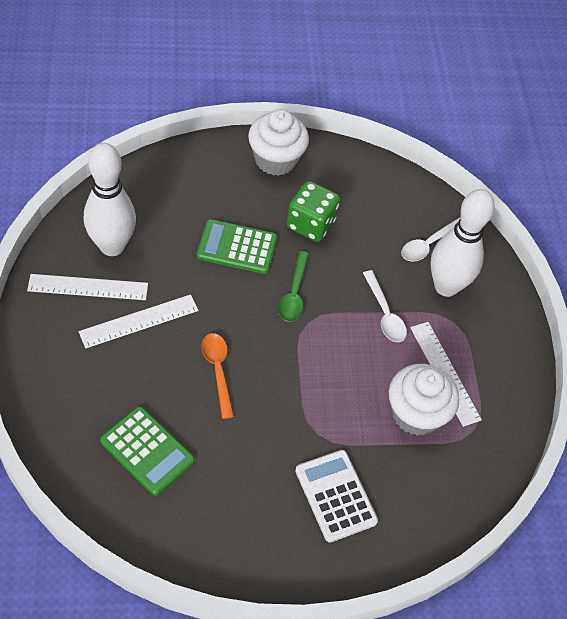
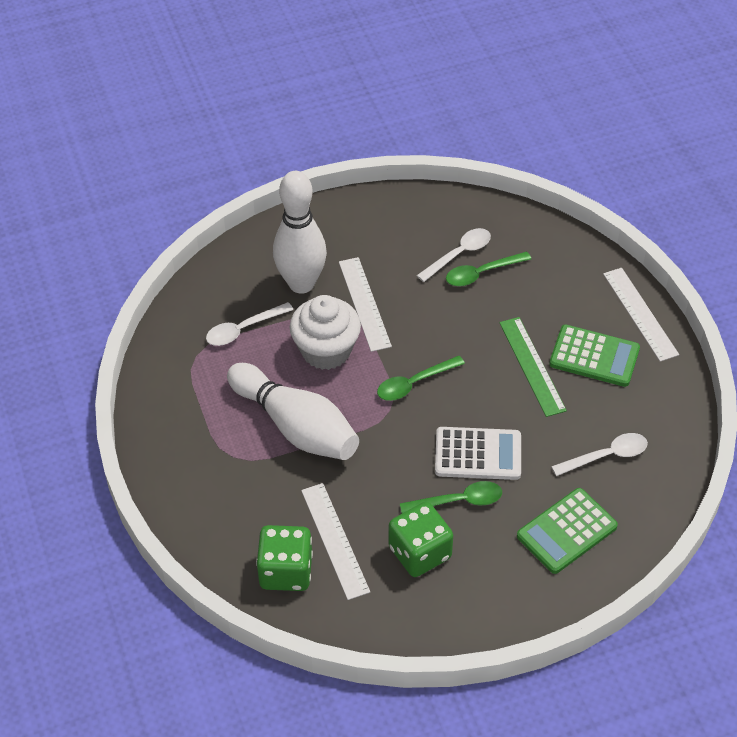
green dice: 1 -> 2
green ruler: 0 -> 1
green spoon: 1 -> 3
orange spoon: 1 -> 0
white cupcake: 2 -> 1
white spoon: 2 -> 3

